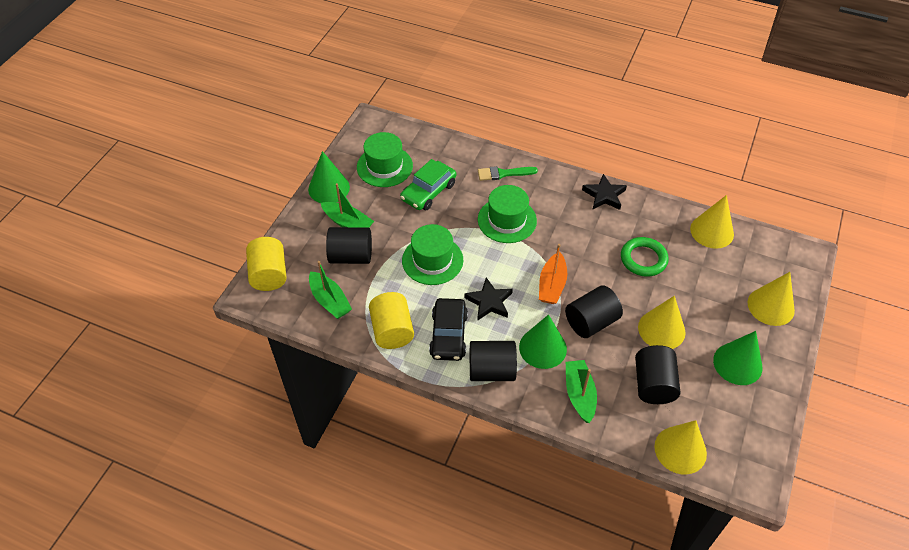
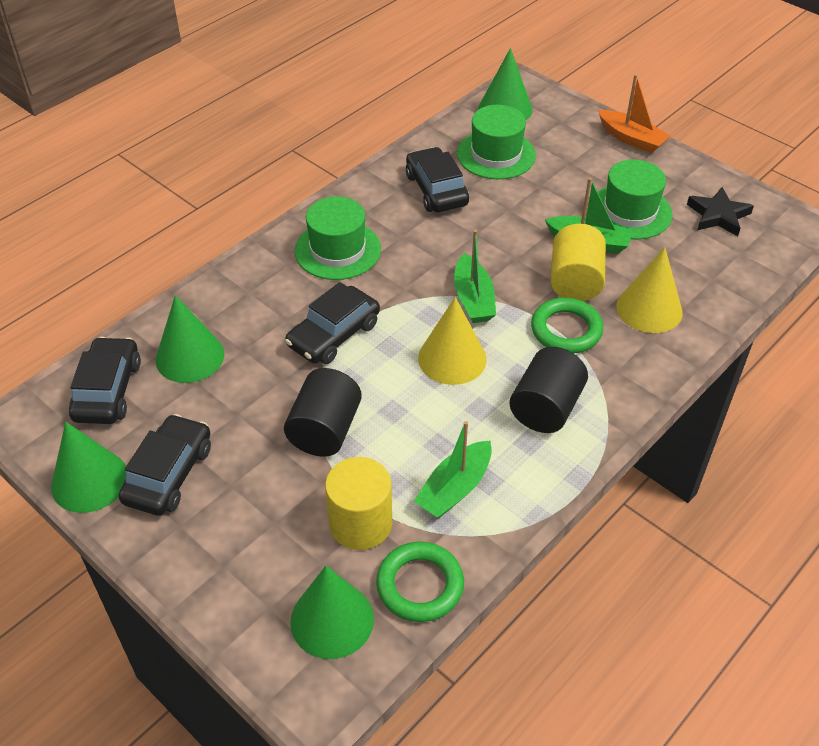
black car: 1 -> 4
black cylinder: 4 -> 2
black star: 2 -> 1
green brush: 1 -> 0
green car: 1 -> 0
green cone: 3 -> 4
green ring: 1 -> 2
yellow cone: 4 -> 2

